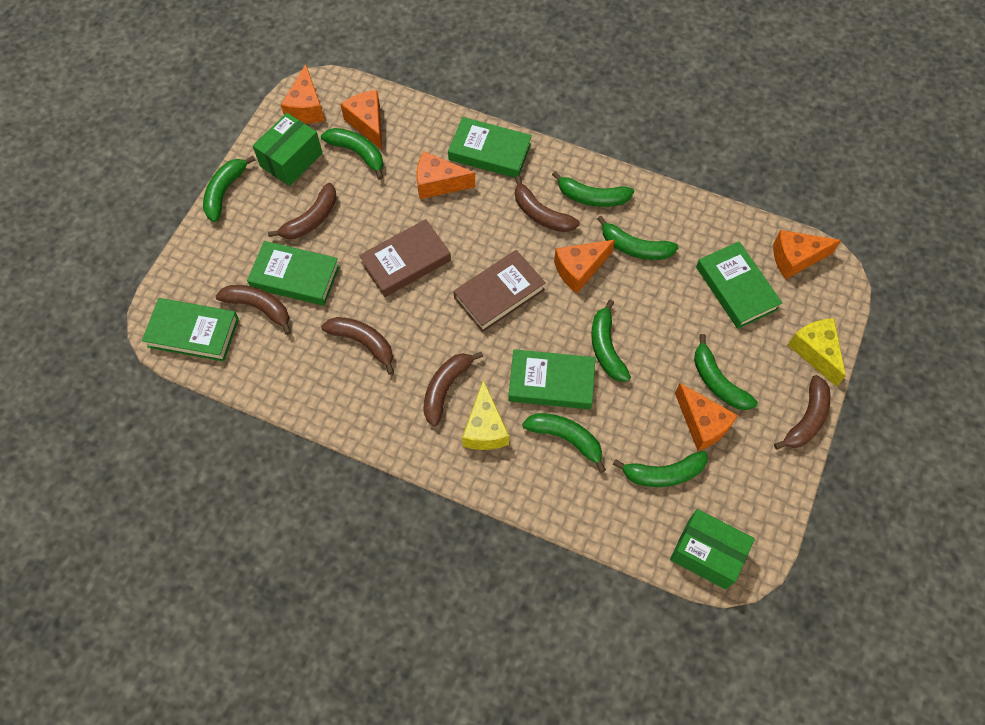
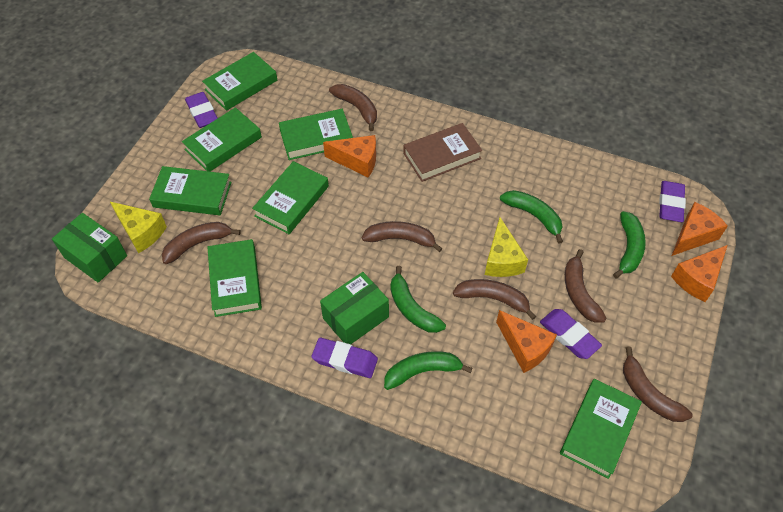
brown book: 2 -> 1
green banana: 8 -> 4
green book: 5 -> 7
orange cheese: 6 -> 4
purple eraser: 0 -> 4

